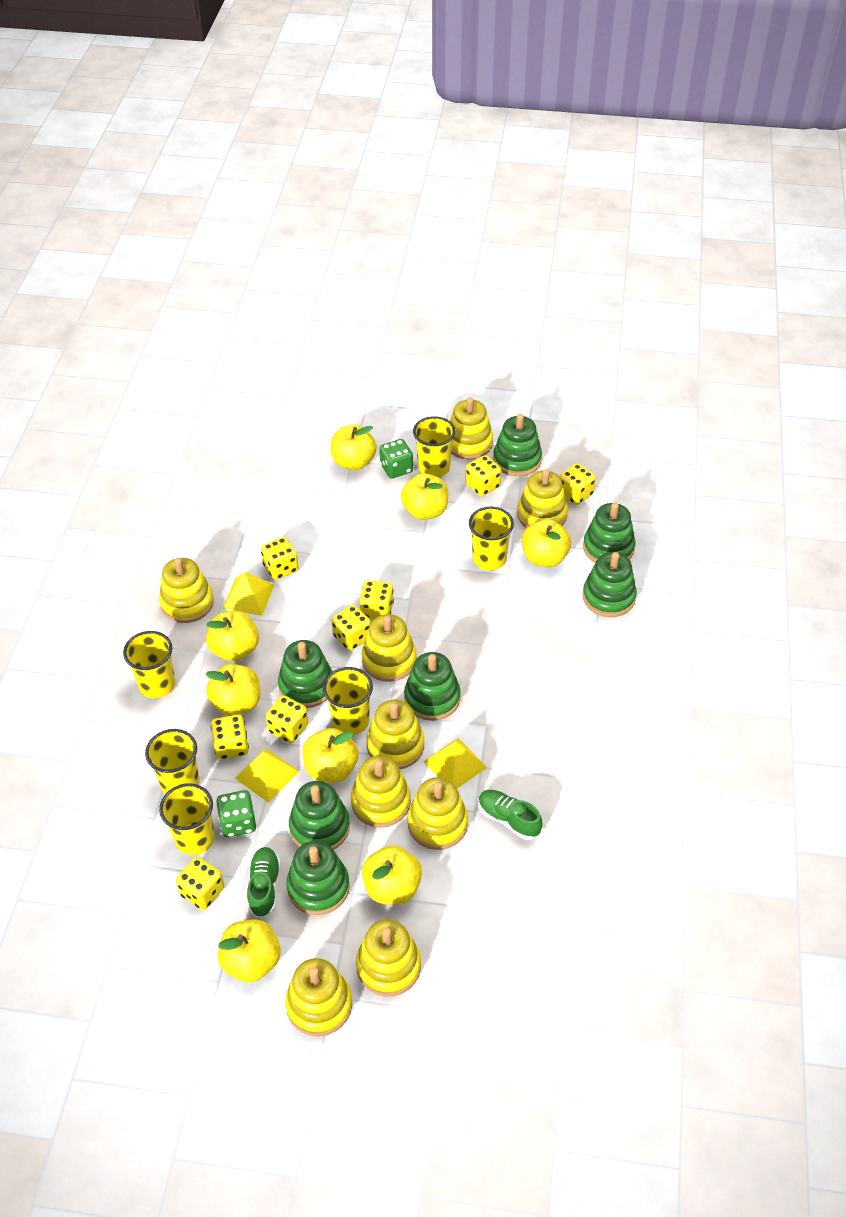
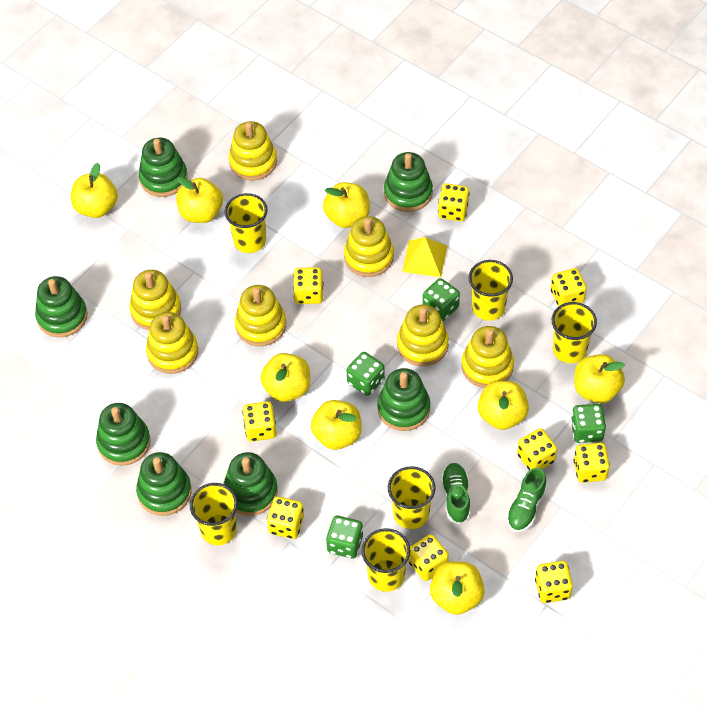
green dice: 2 -> 4
yellow dice: 8 -> 9
yellow pyramid: 3 -> 1
yellow stacking toy: 9 -> 7

